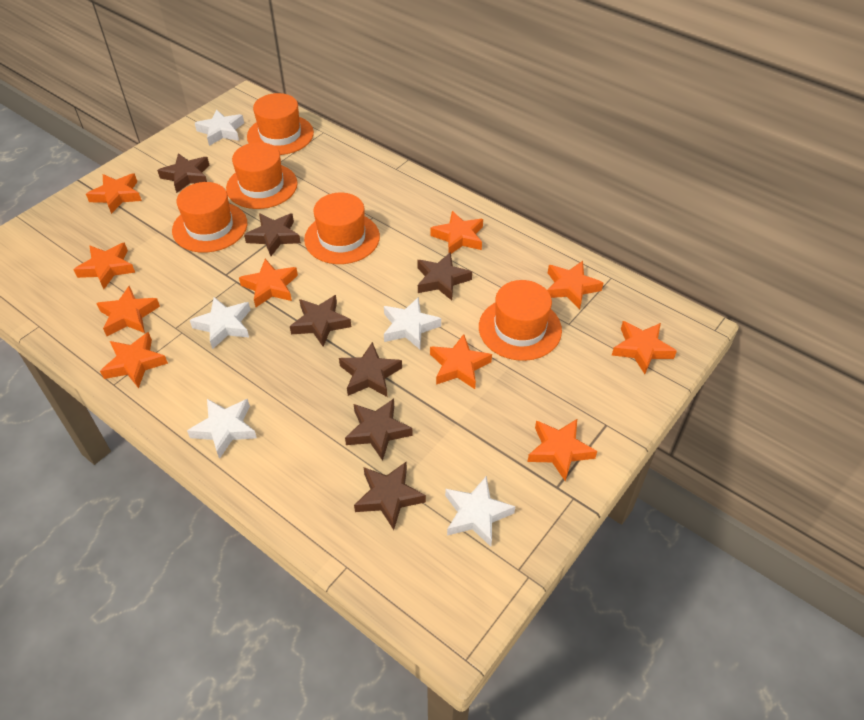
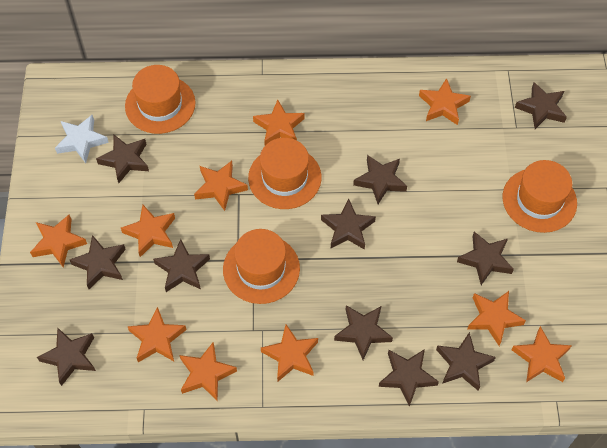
brown star: 7 -> 11
orange hat: 5 -> 4
white star: 5 -> 1

